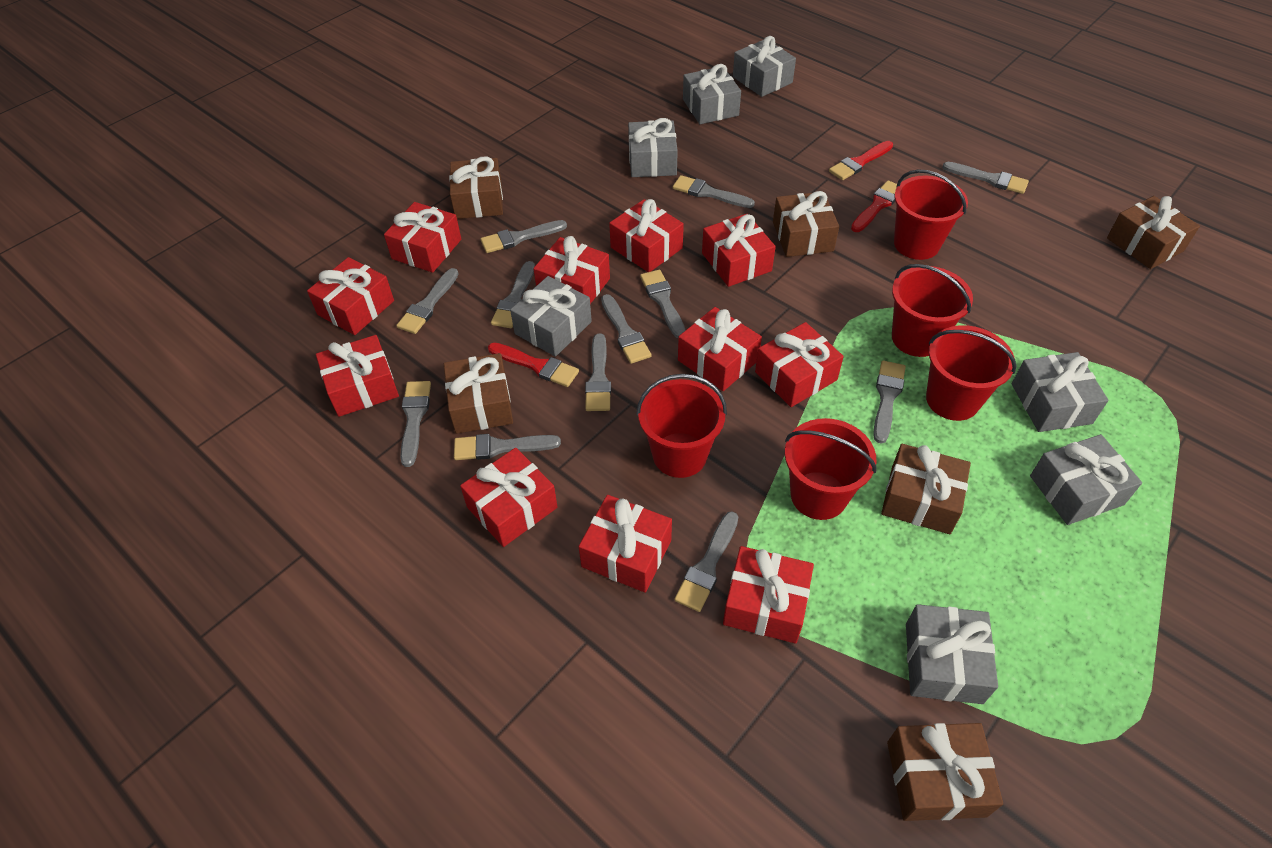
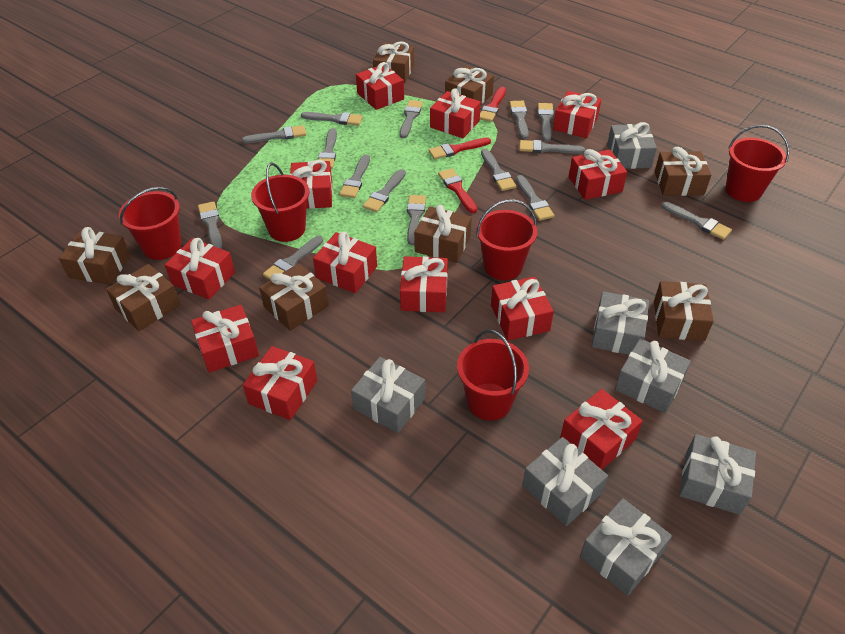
brown gift: 6 -> 8
grey brush: 12 -> 15
red gift: 11 -> 12

